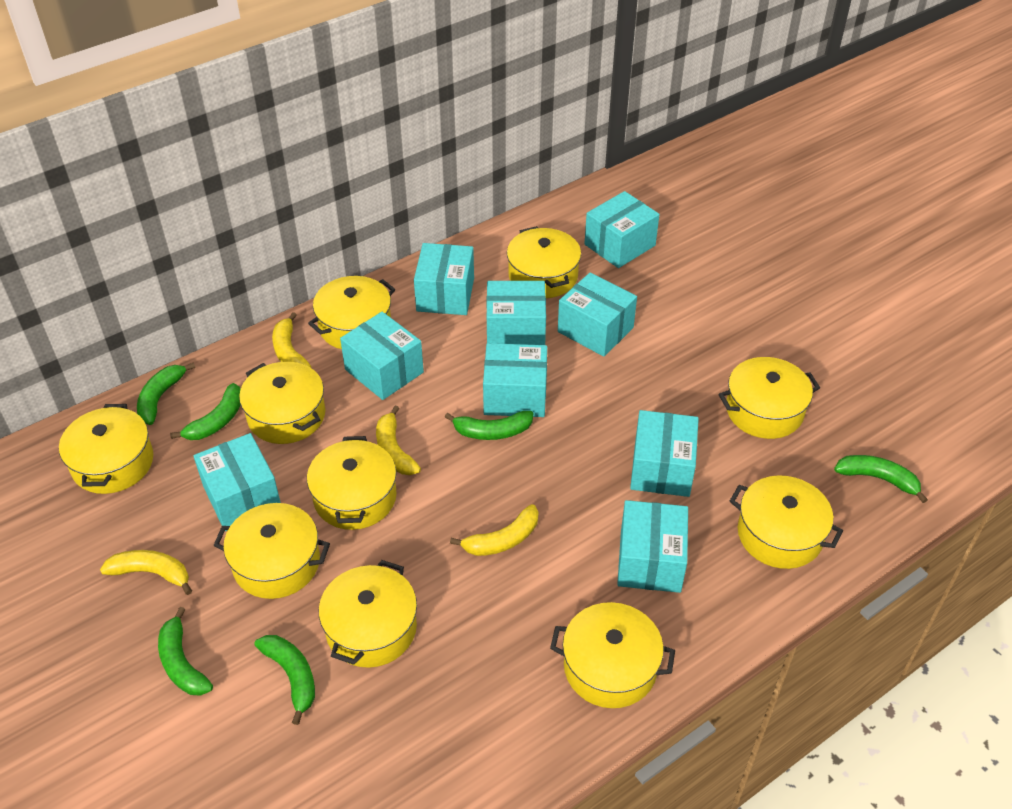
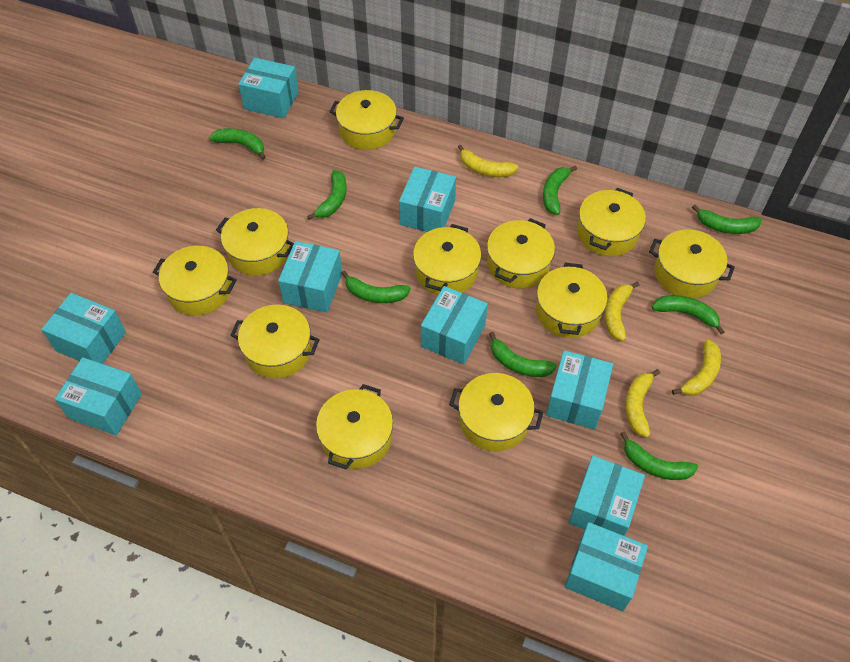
green banana: 6 -> 8
yellow pot: 10 -> 11

